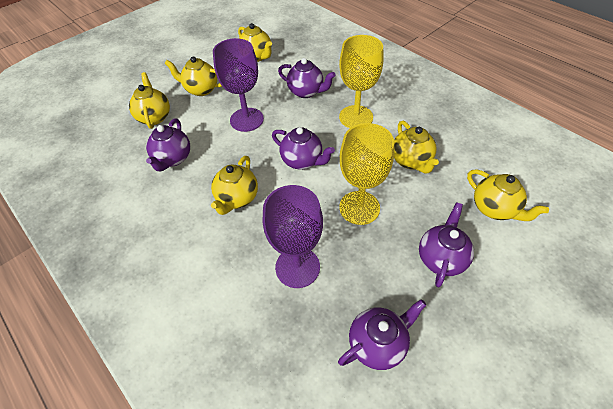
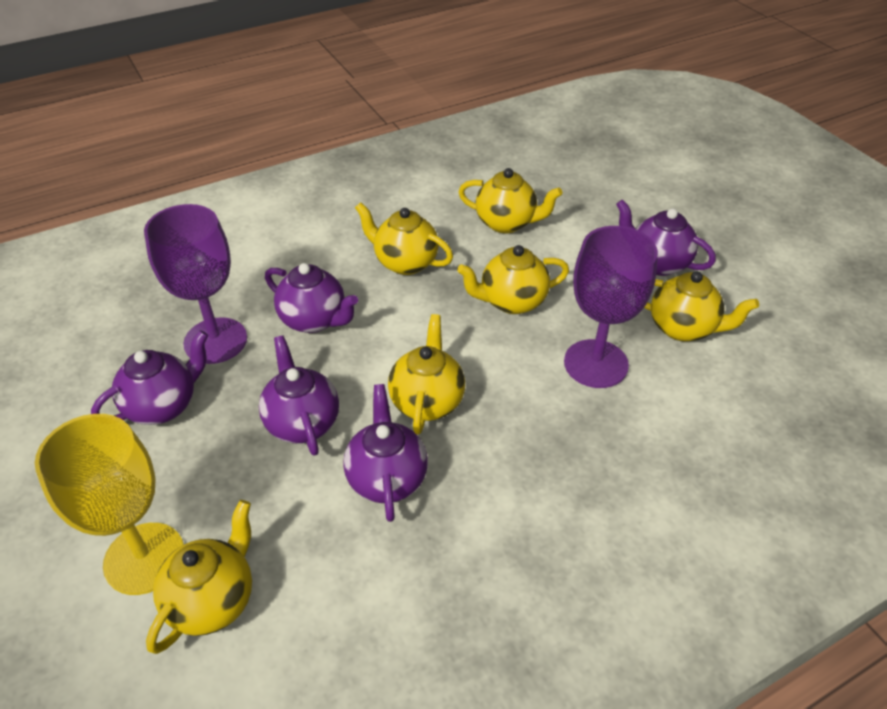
yellow goblet: 2 -> 1

